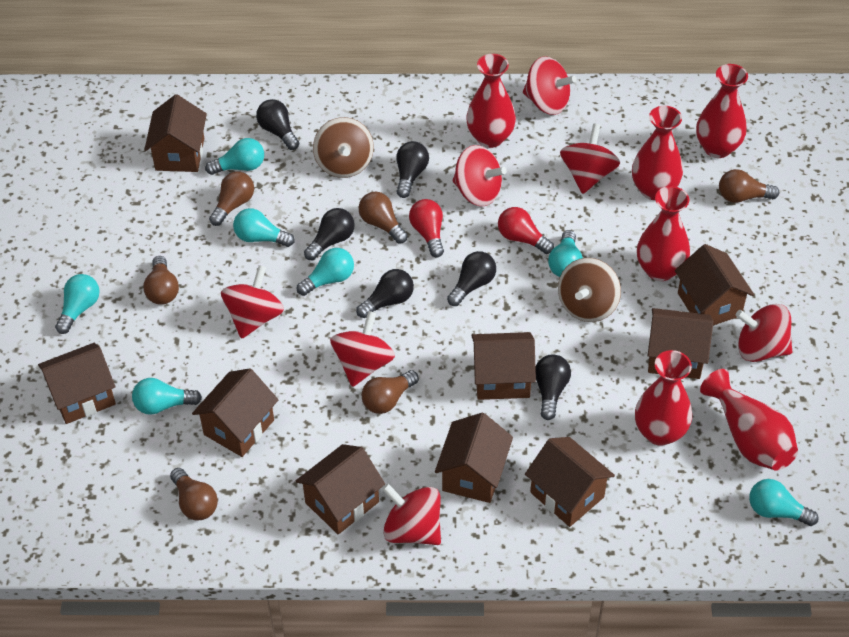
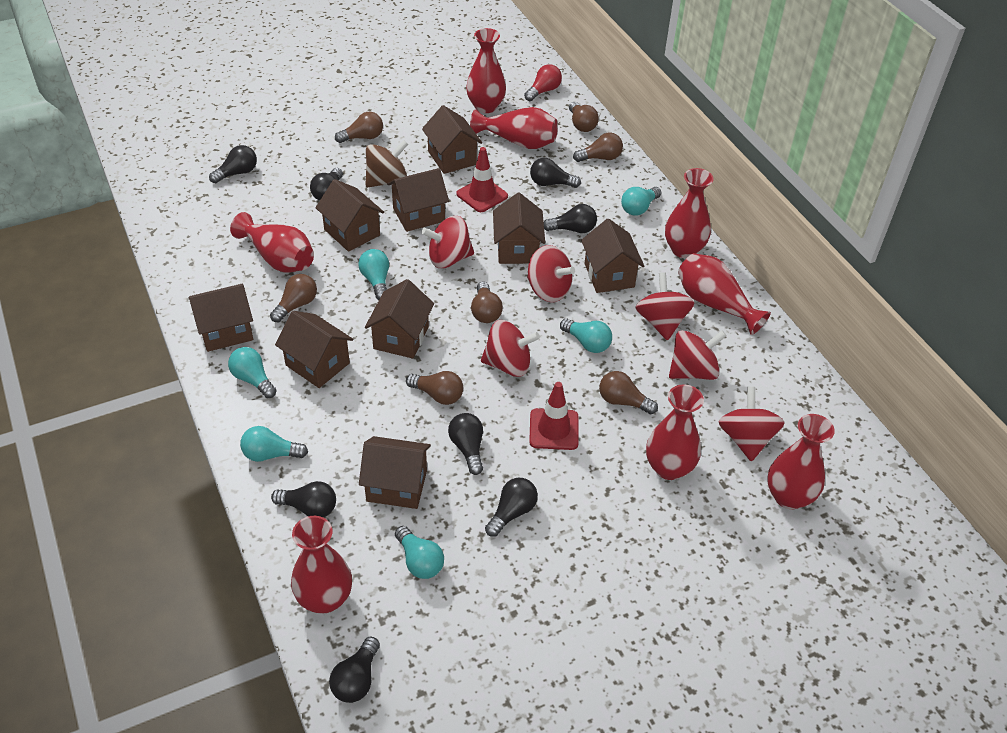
black light bulb: 6 -> 8
brown light bulb: 6 -> 7
brown spinning top: 2 -> 1
red light bulb: 2 -> 1
red spinning top: 7 -> 6
red traffic cone: 0 -> 2
red vase: 6 -> 8
turquoise light bulb: 7 -> 6

